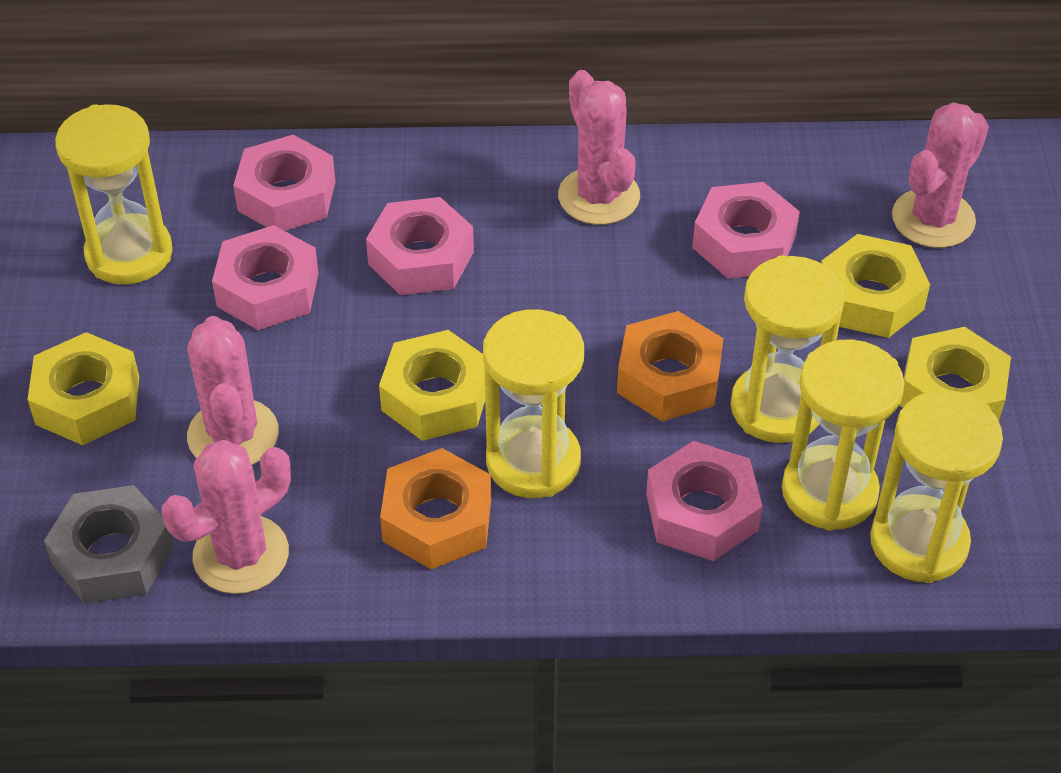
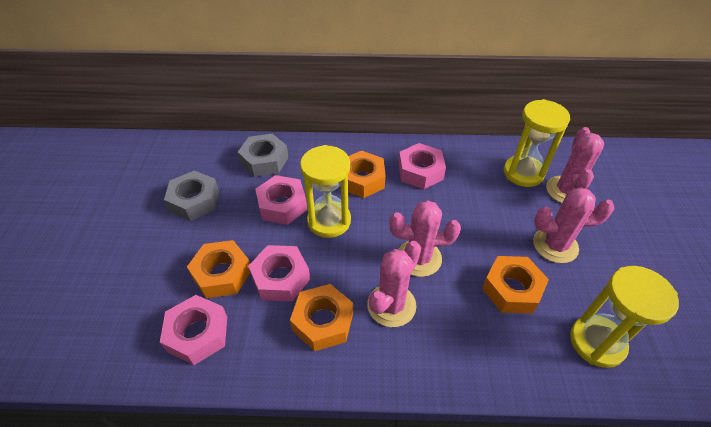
grey nut: 1 -> 2
orange nut: 2 -> 4
pink nut: 5 -> 4
yellow hourglass: 5 -> 3
yellow nut: 4 -> 0

